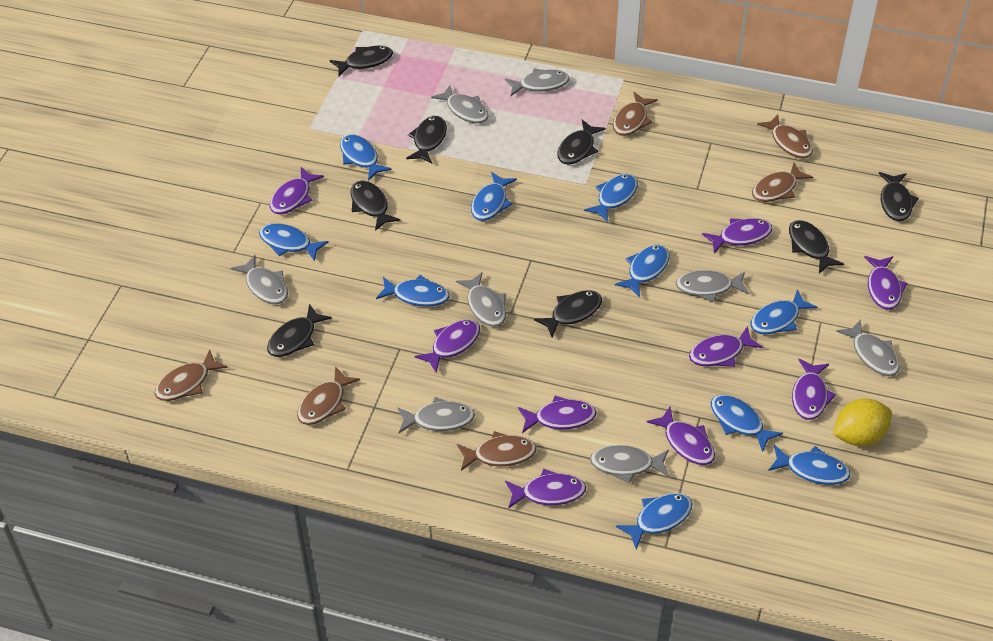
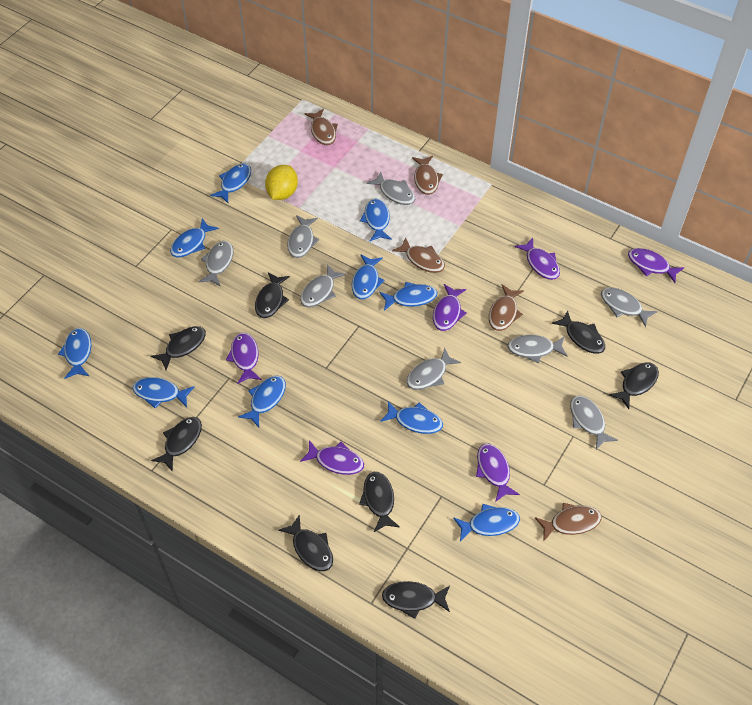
brown fish: 6 -> 5
purple fish: 9 -> 6

